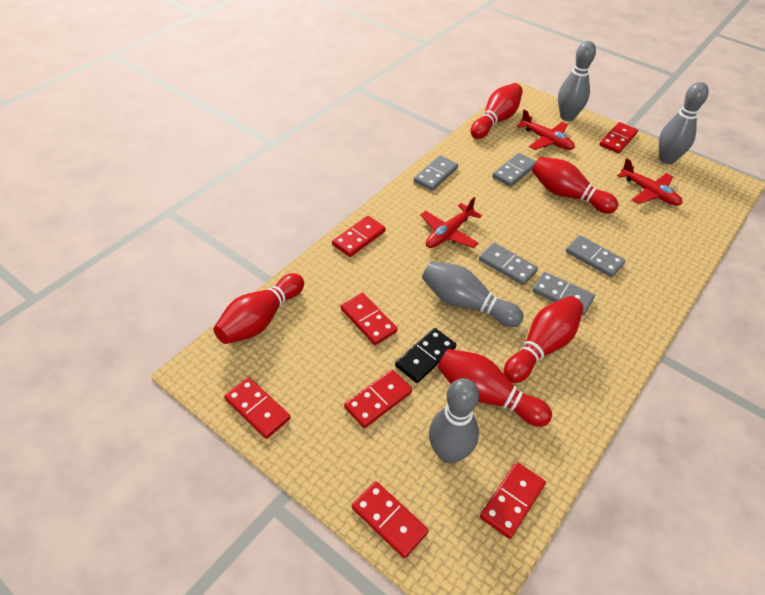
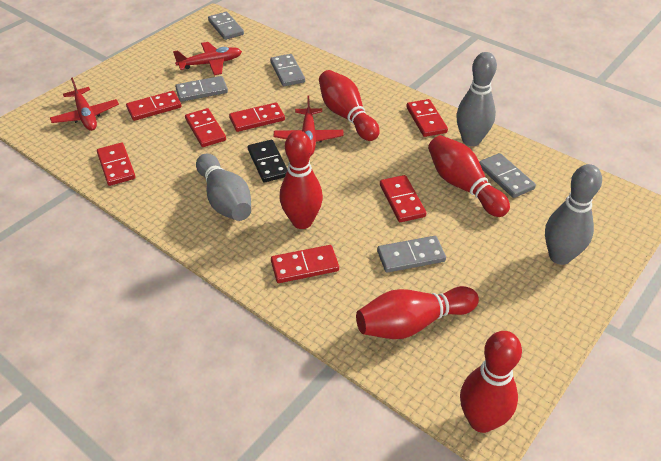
grey bowling pin: 4 -> 3

